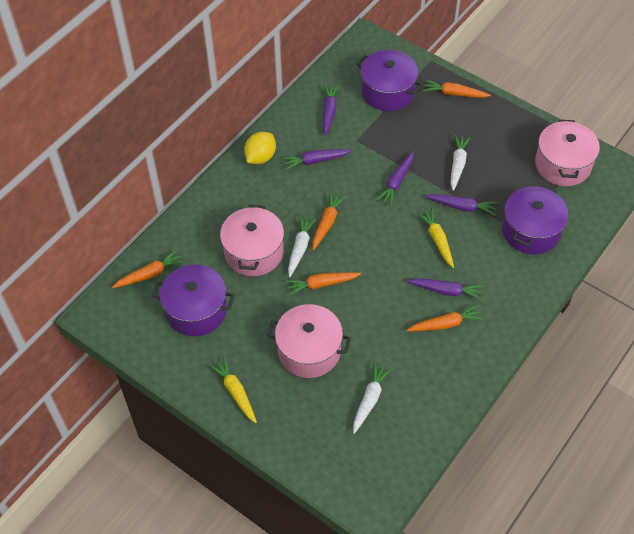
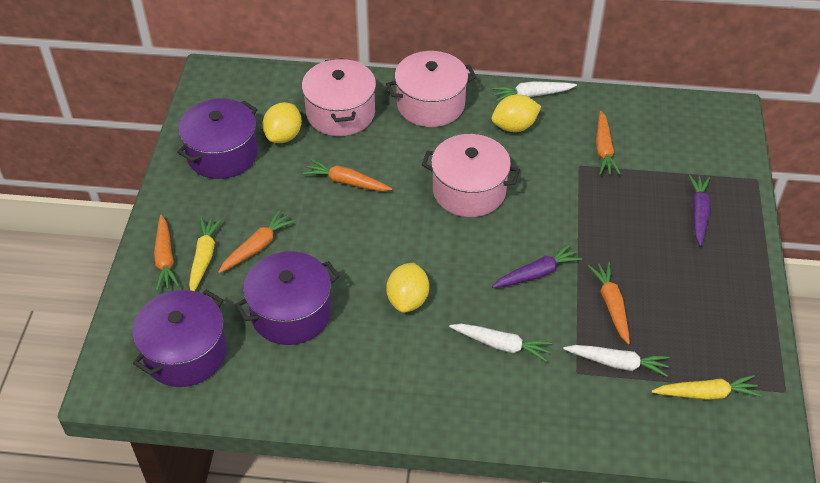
purple carrot: 5 -> 2
yellow lemon: 1 -> 3

